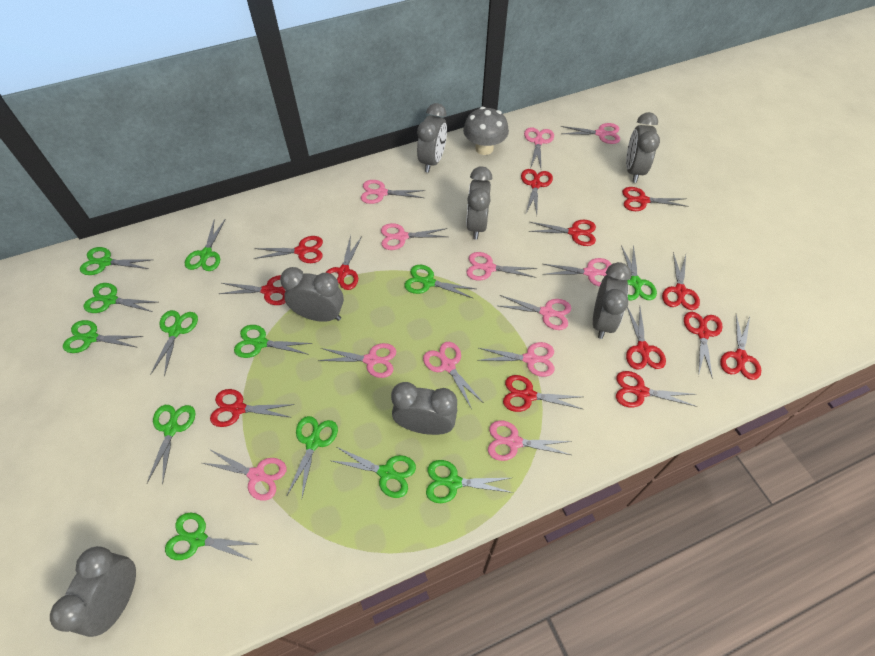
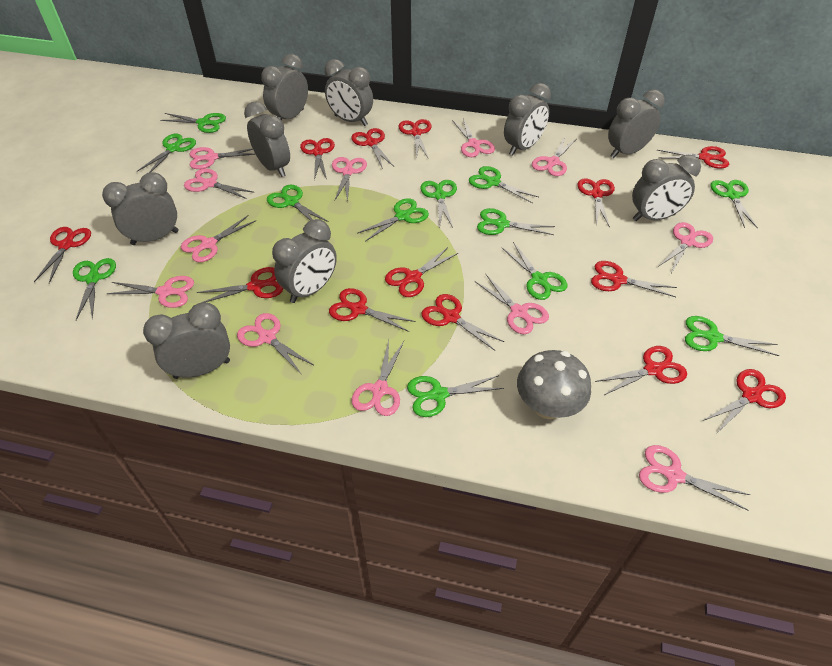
green scissors: 13 -> 12
grey clock: 7 -> 9

